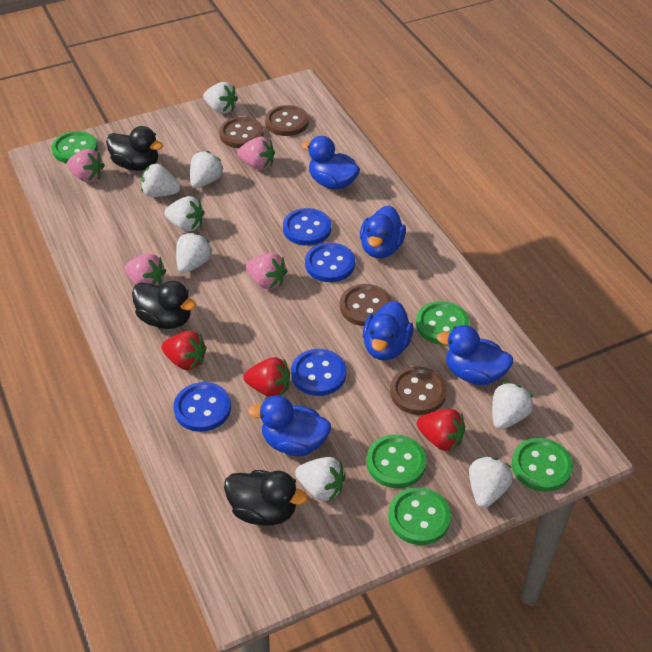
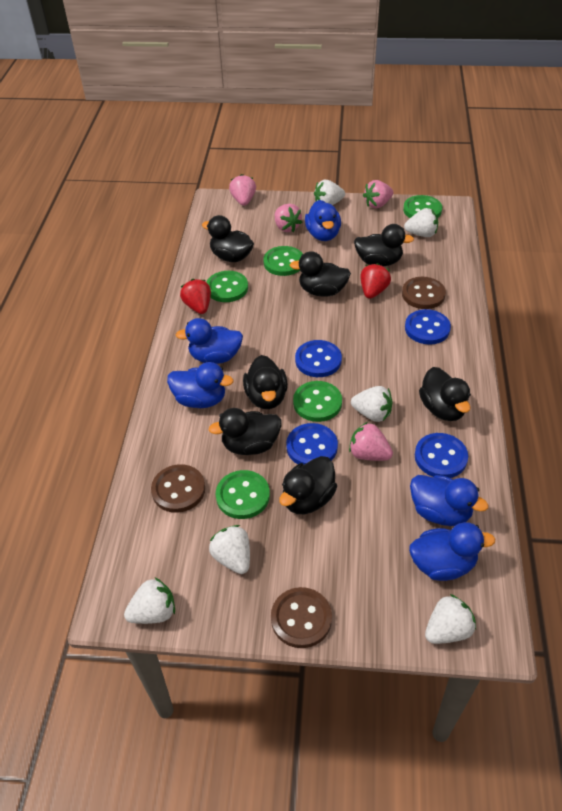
black duck: 3 -> 7
brown button: 4 -> 3
red strawberry: 3 -> 2
white strawberry: 8 -> 6

